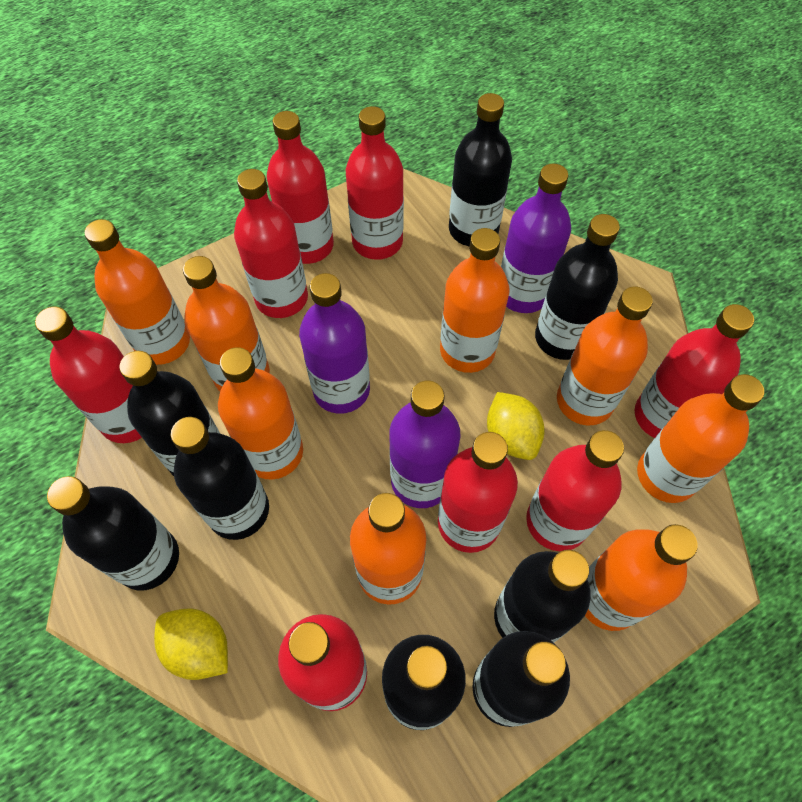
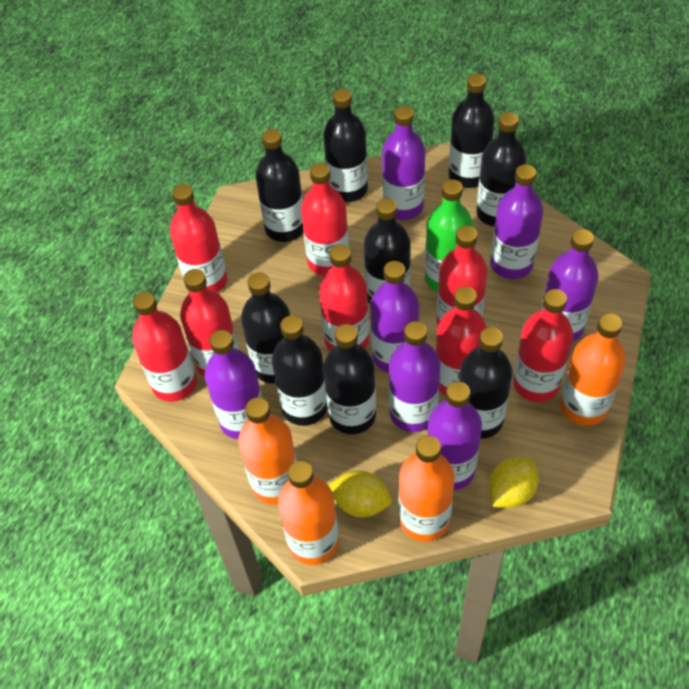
black bottle: 8 -> 9
green bottle: 0 -> 1
orange bottle: 8 -> 4
purple bottle: 3 -> 7

